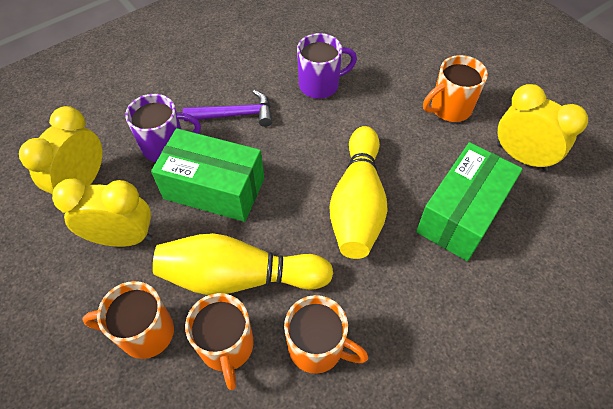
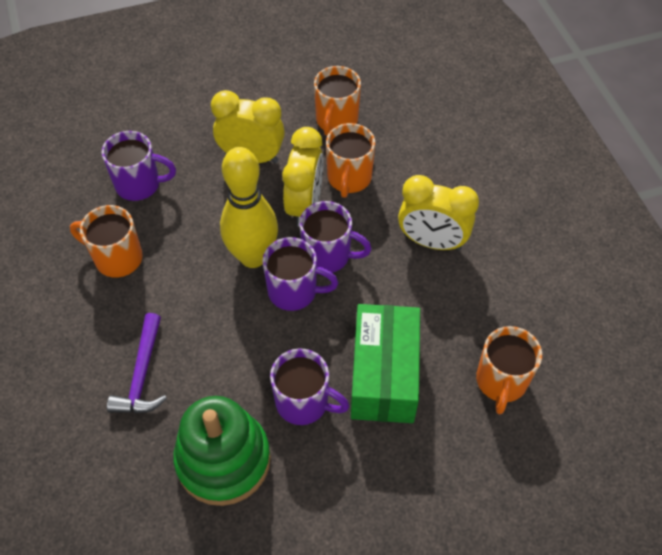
green box: 2 -> 1
green stacking toy: 0 -> 1
purple mug: 2 -> 4
yellow bowling pin: 2 -> 1

